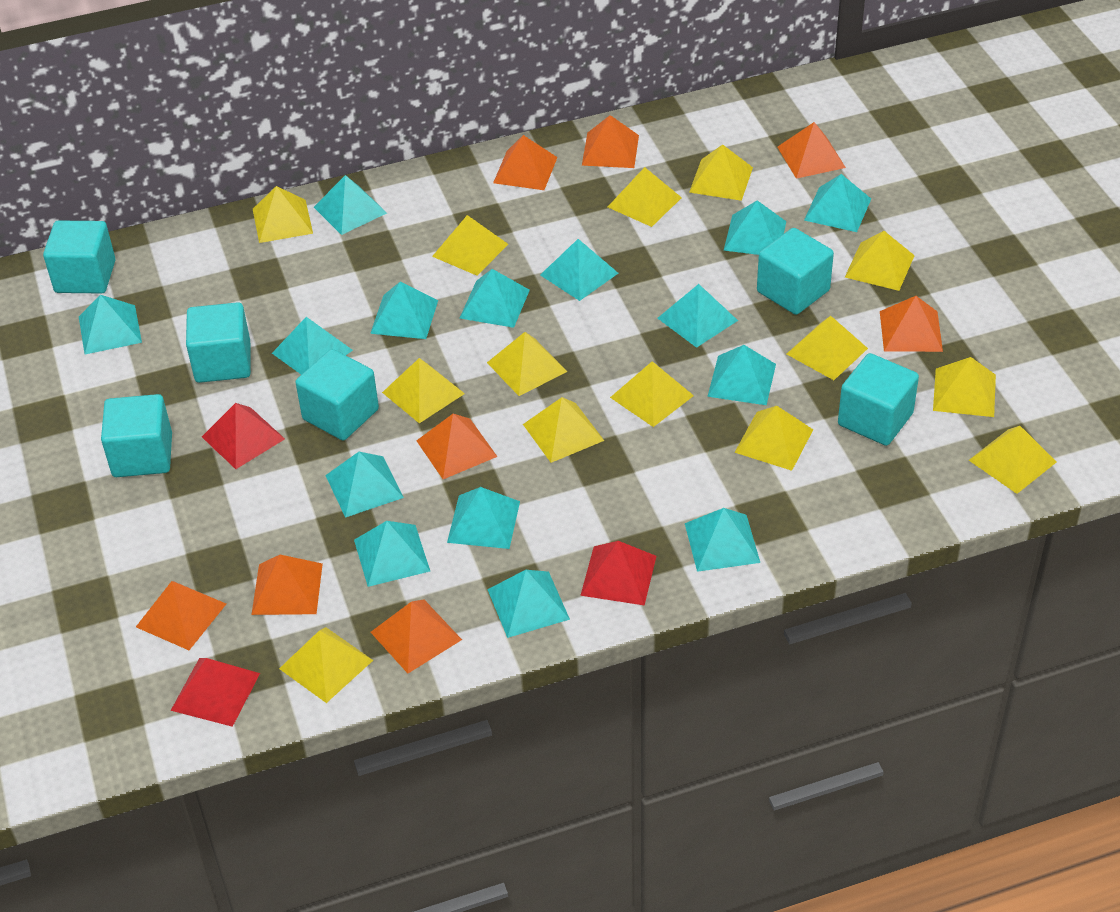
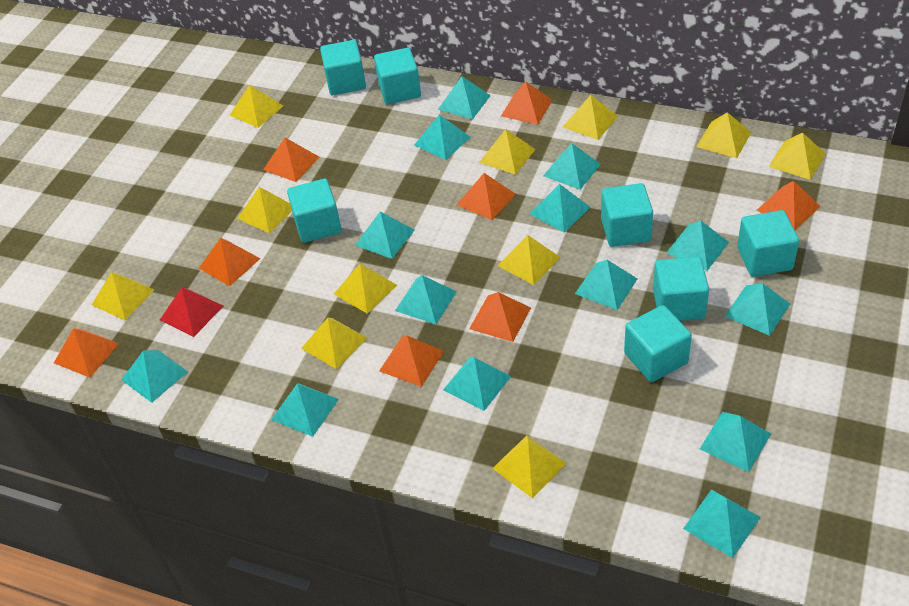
red pyramid: 3 -> 1
turquoise cube: 6 -> 7
turquoise pyramid: 15 -> 14
yellow pyramid: 14 -> 11

